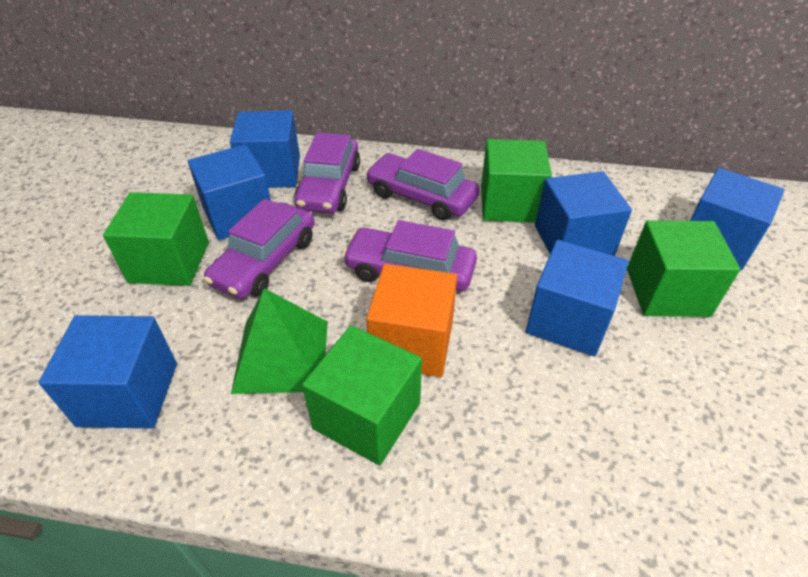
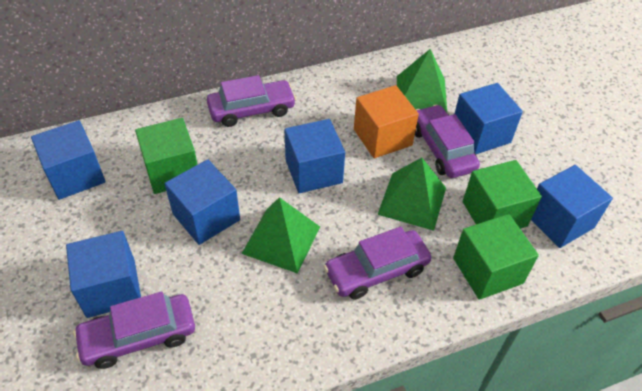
green cube: 4 -> 3
green pyramid: 1 -> 3

